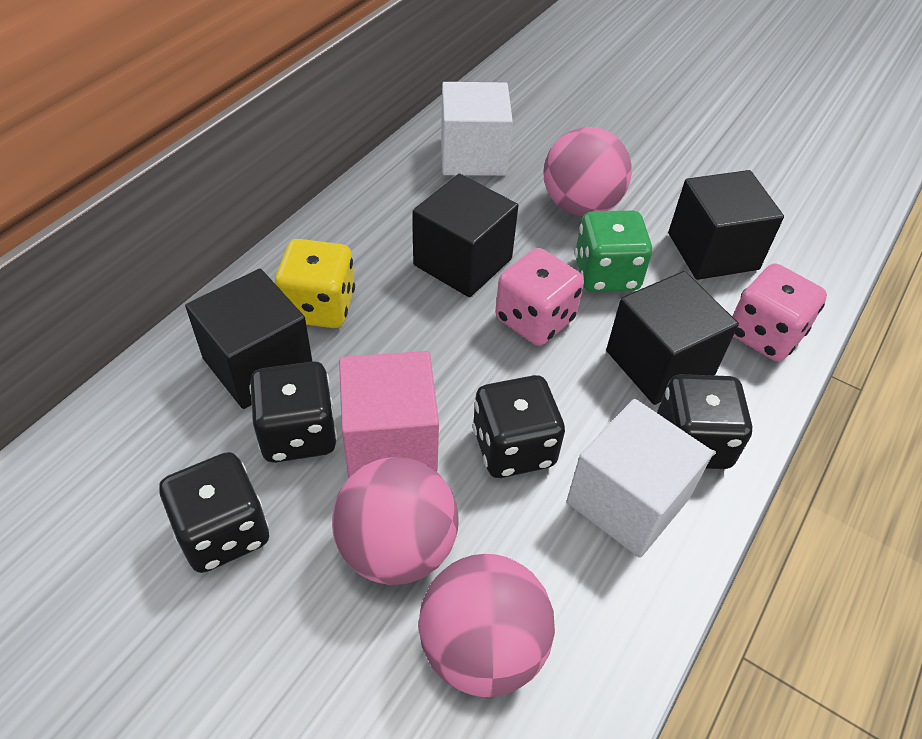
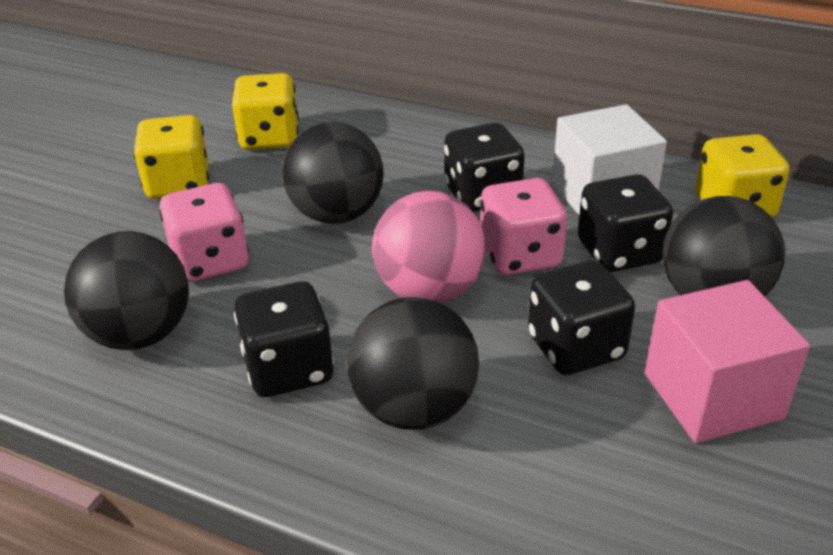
black ball: 0 -> 4
black cube: 4 -> 0
green dice: 1 -> 0
pink ball: 3 -> 1
white cube: 2 -> 1
yellow dice: 1 -> 3

